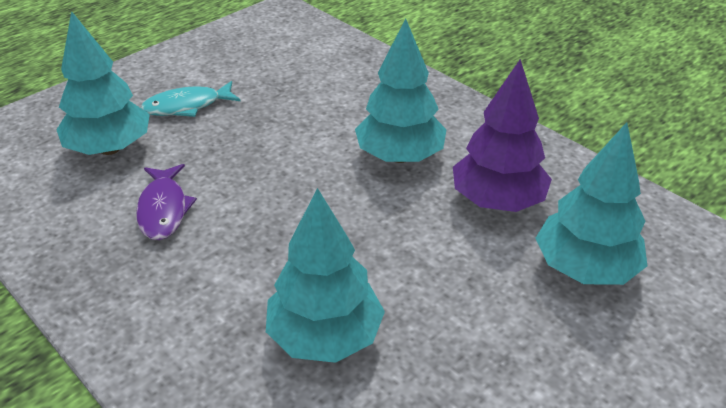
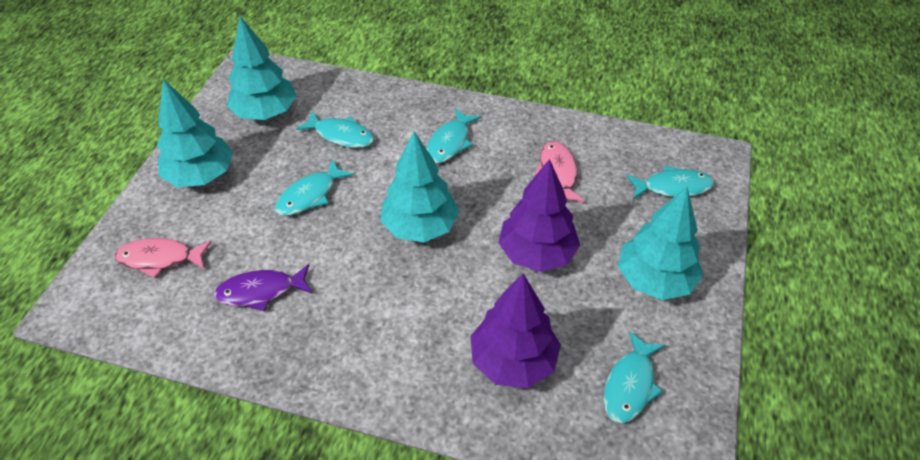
pink fish: 0 -> 2
purple tree: 1 -> 2
turquoise fish: 1 -> 5

